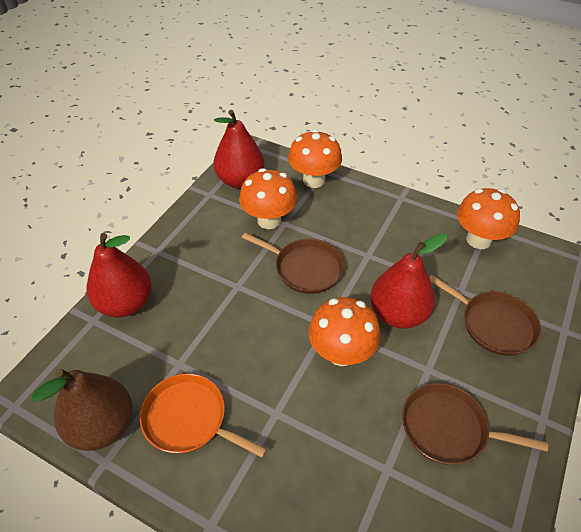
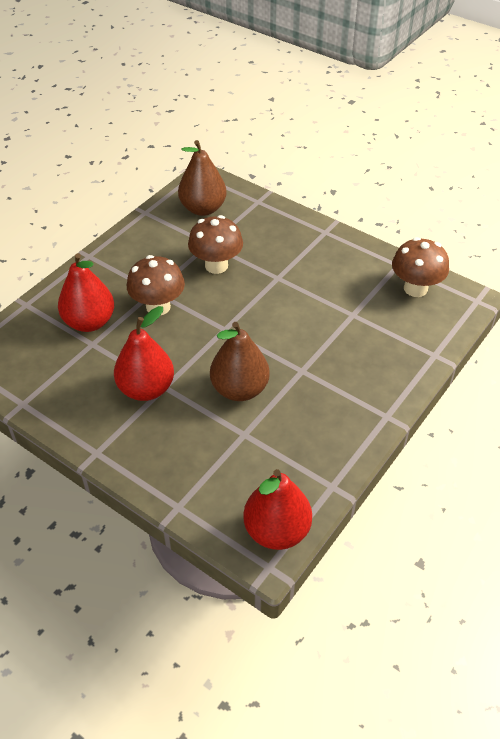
brown mushroom: 0 -> 3
brown pan: 3 -> 0
brown pear: 1 -> 2
orange mushroom: 4 -> 0
orange pan: 1 -> 0

